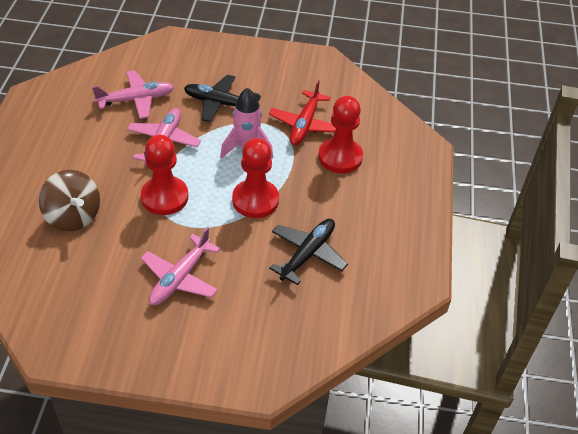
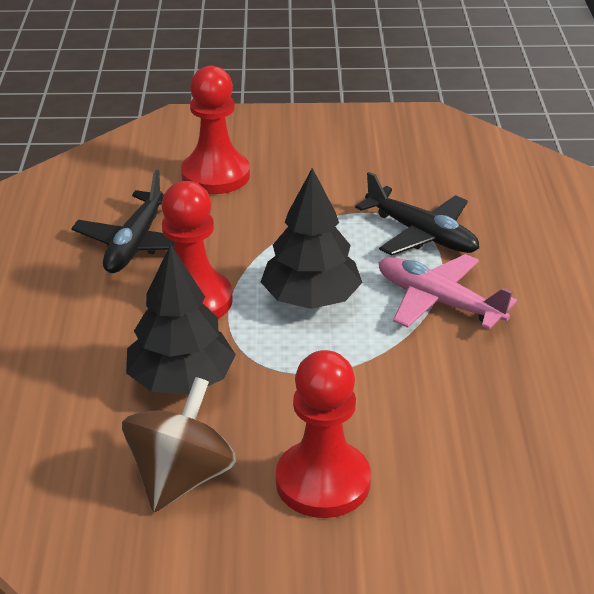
black tree: 0 -> 2
pink plane: 3 -> 1
pink rocket: 1 -> 0
red plane: 1 -> 0

